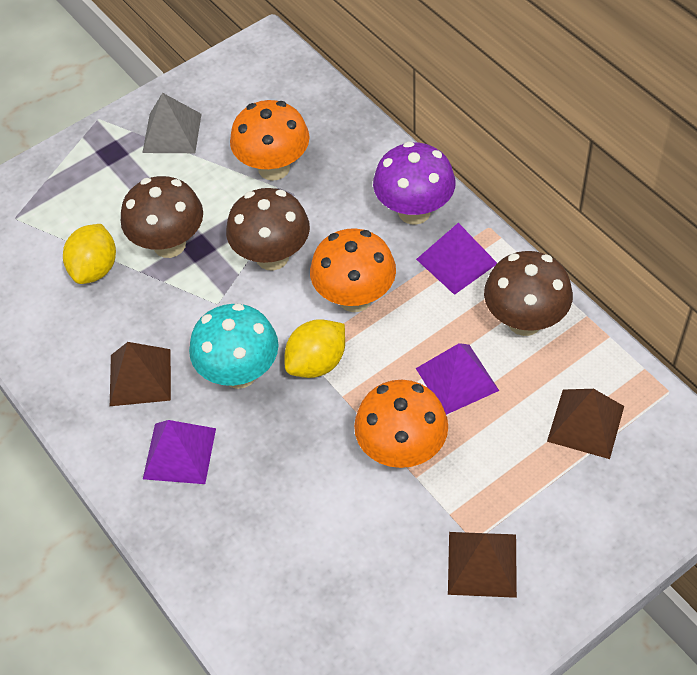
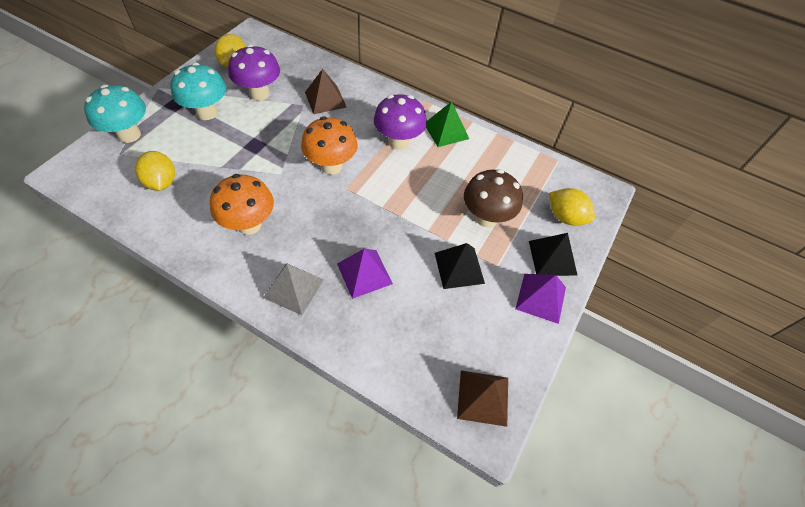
black pyramid: 0 -> 2
brown mushroom: 3 -> 1
brown pyramid: 3 -> 2
green pyramid: 0 -> 1
orange mushroom: 3 -> 2
purple mushroom: 1 -> 2
purple pyramid: 3 -> 2
turquoise mushroom: 1 -> 2
yellow lemon: 2 -> 3

